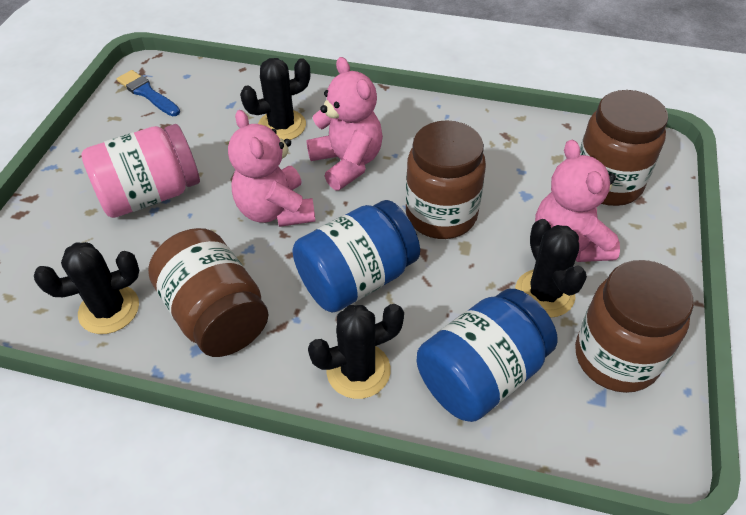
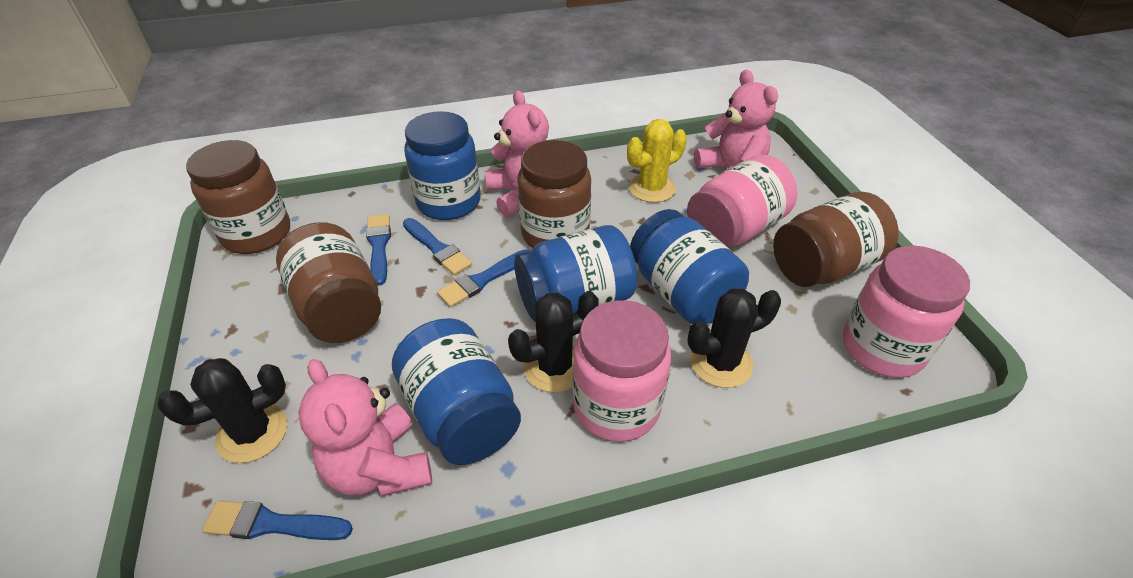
black cactus: 4 -> 3
blue brush: 1 -> 4
blue jar: 2 -> 4
pink jar: 1 -> 3
yellow cactus: 0 -> 1

